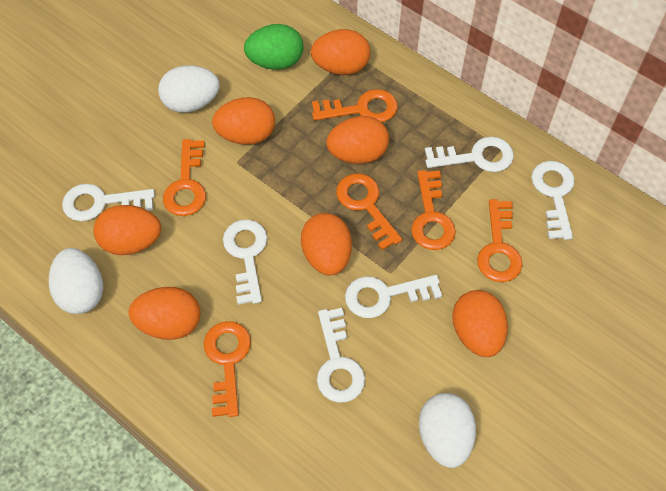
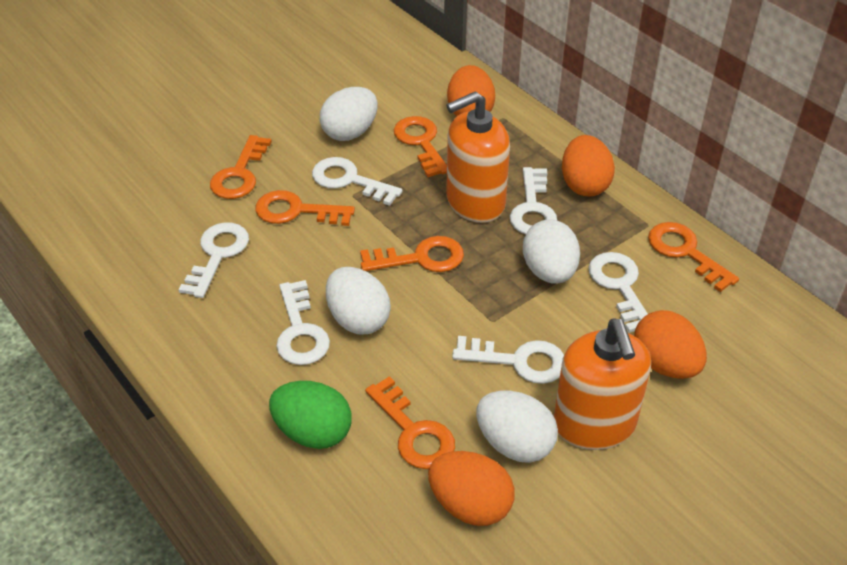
orange egg: 7 -> 4
orange soap dispenser: 0 -> 2
white egg: 3 -> 4

